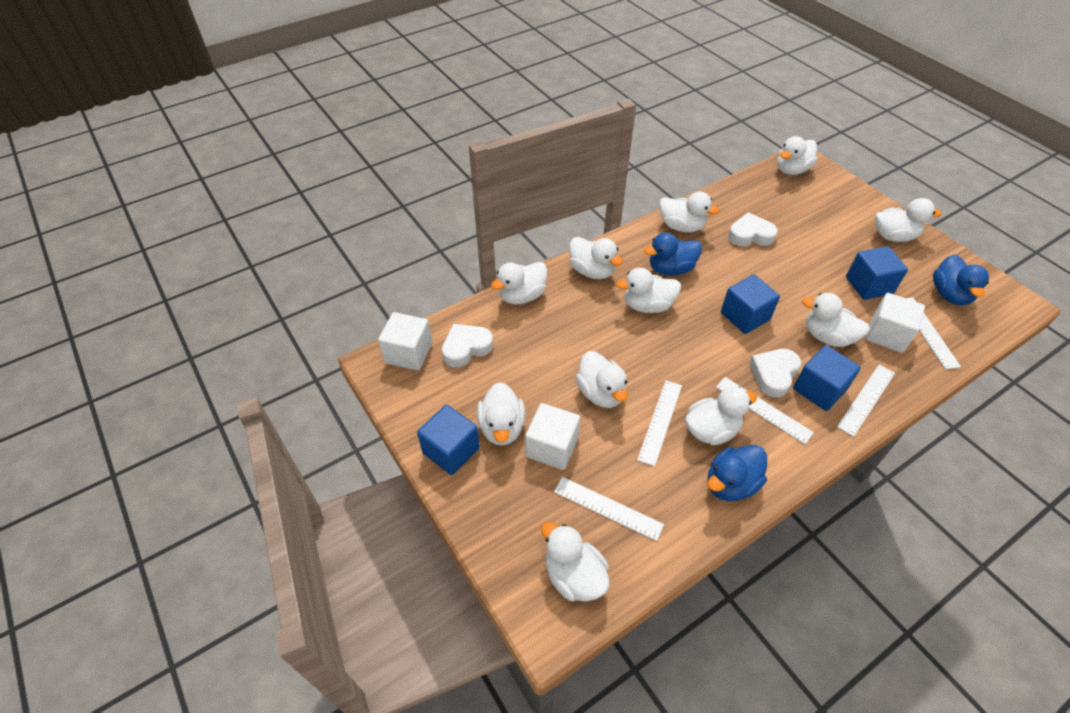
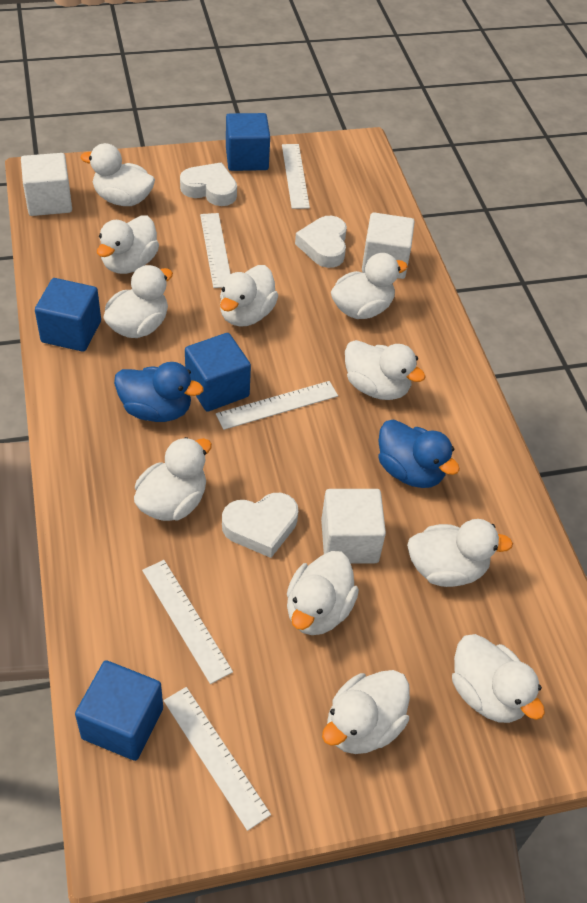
blue duck: 3 -> 2

